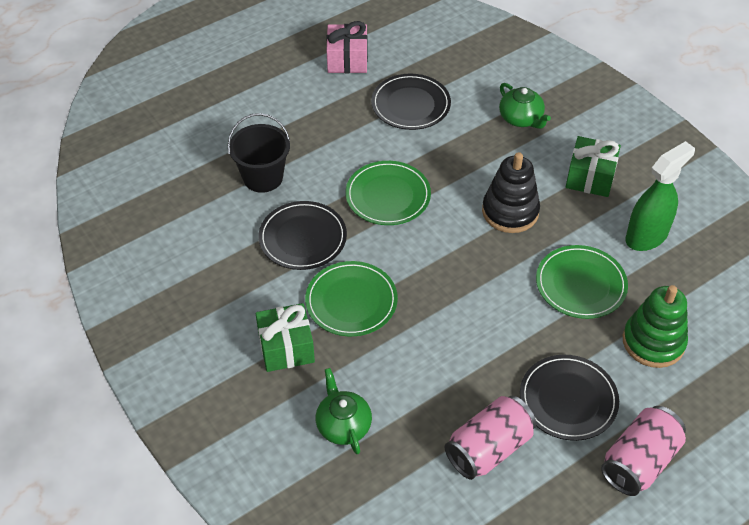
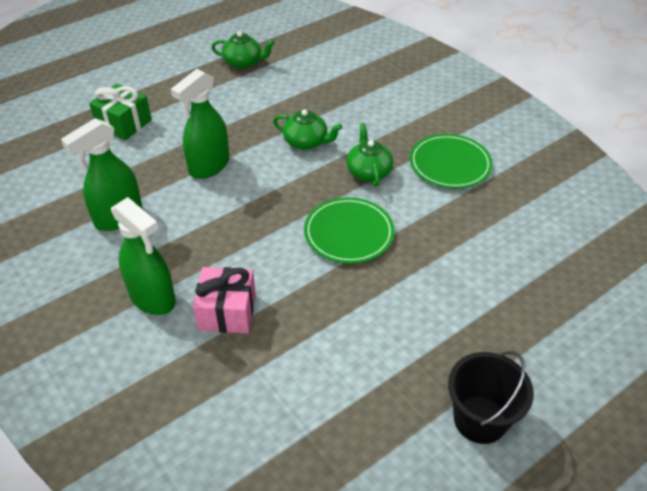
black plate: 3 -> 0
black stacking toy: 1 -> 0
green gift: 2 -> 1
green plate: 3 -> 2
green spray bottle: 1 -> 3
green stacking toy: 1 -> 0
green teapot: 2 -> 3
pink can: 2 -> 0

